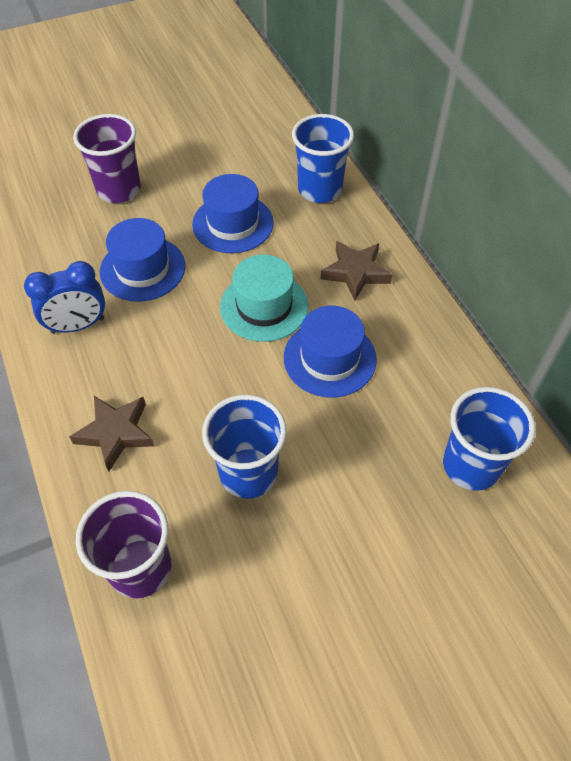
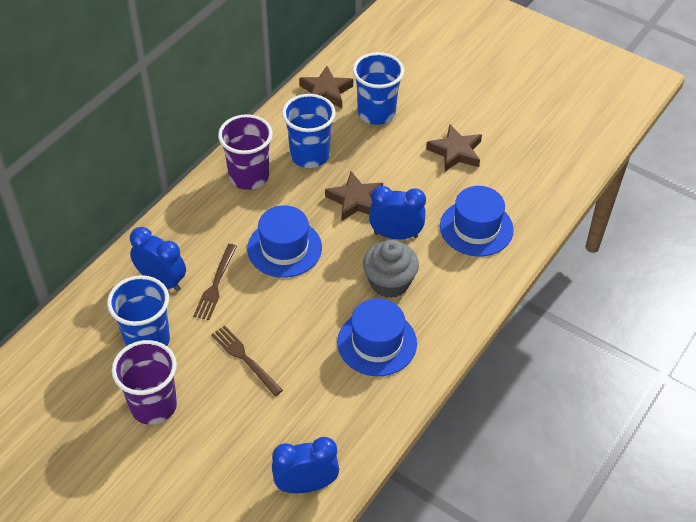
blue clock: 1 -> 3
brown fork: 0 -> 2
brown star: 2 -> 3
grey cupcake: 0 -> 1
turquoise hat: 1 -> 0

